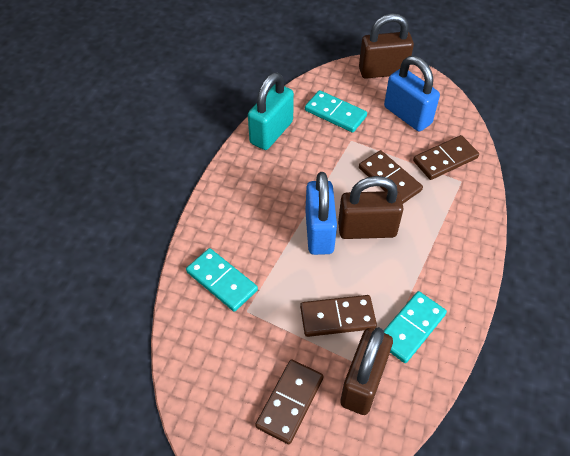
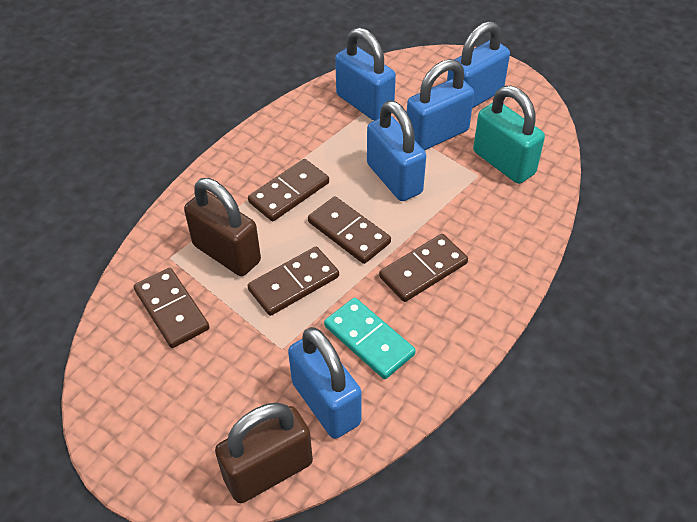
blue padlock: 2 -> 5
brown domino: 4 -> 5
brown padlock: 3 -> 2
turquoise domino: 3 -> 1

